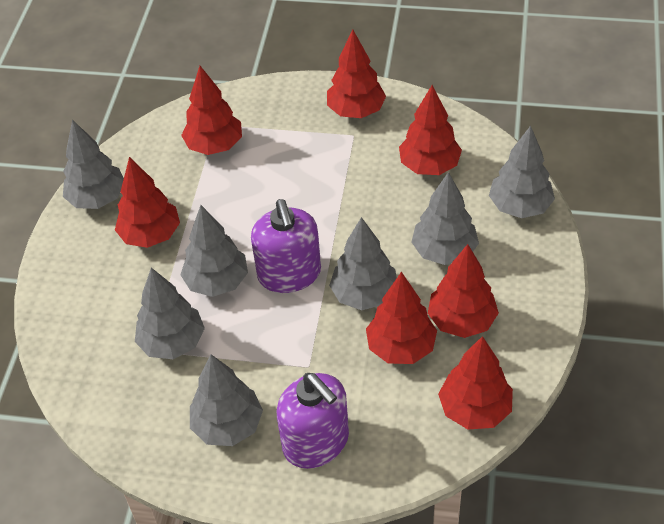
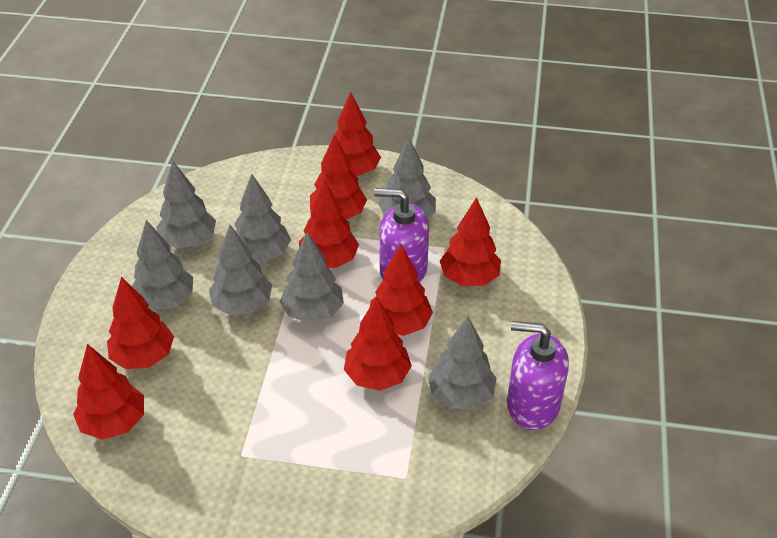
red tree: 7 -> 8

